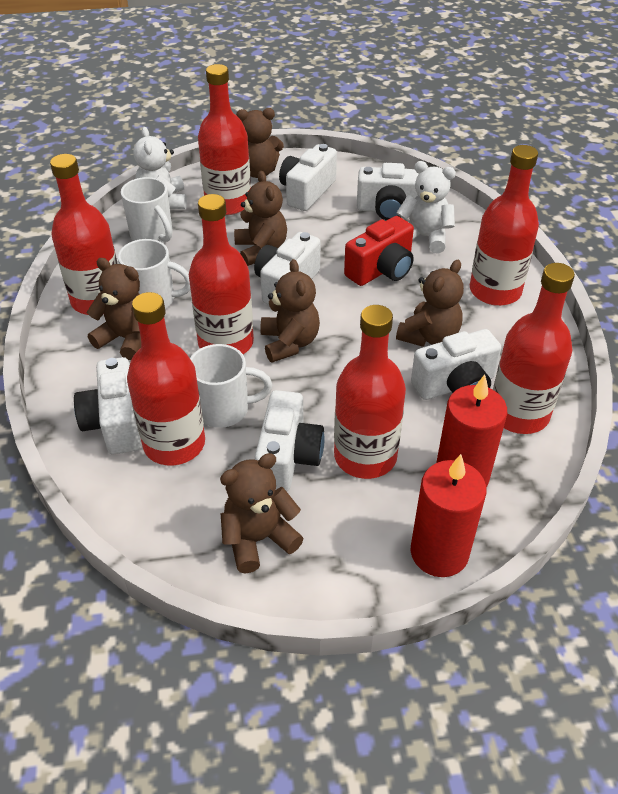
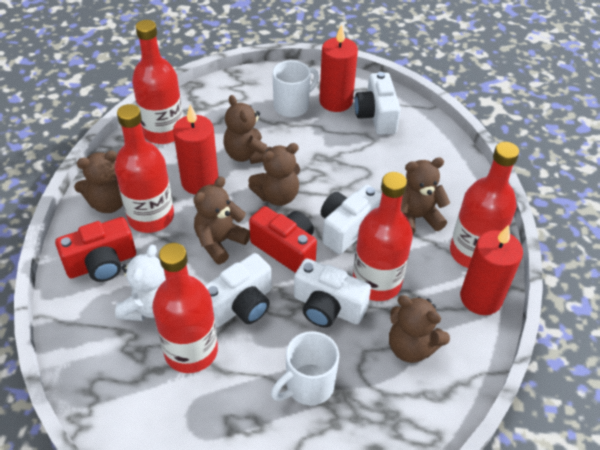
red bottle: 7 -> 5
red camera: 1 -> 2
red candle: 2 -> 3
white camera: 6 -> 4
white mug: 3 -> 2
white teddy bear: 2 -> 1

